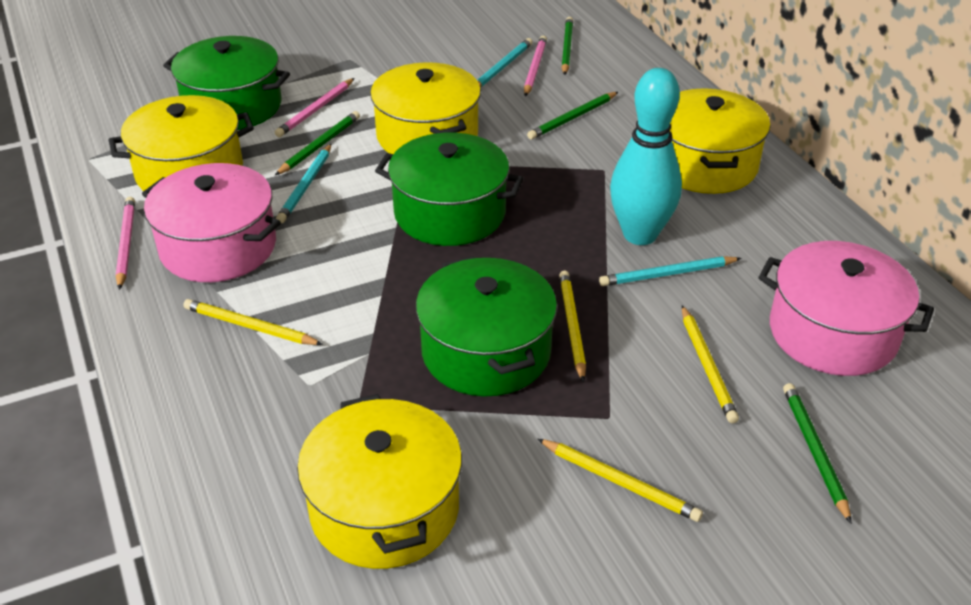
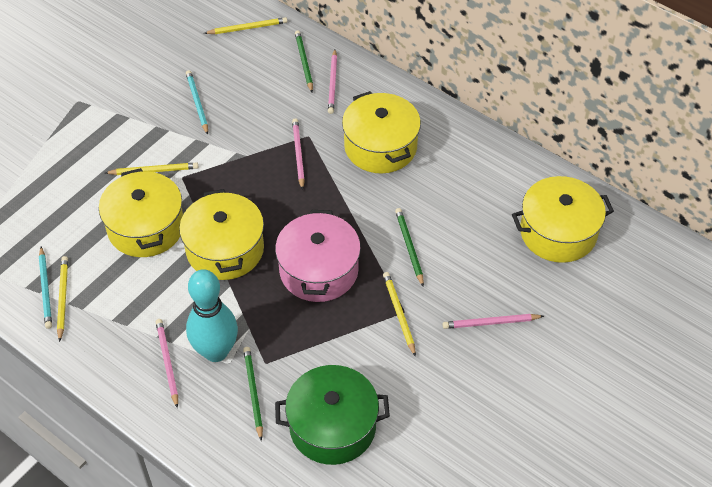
green pencil: 4 -> 3
green pot: 3 -> 1
pink pencil: 3 -> 4
pink pot: 2 -> 1
turquoise pencil: 3 -> 2

